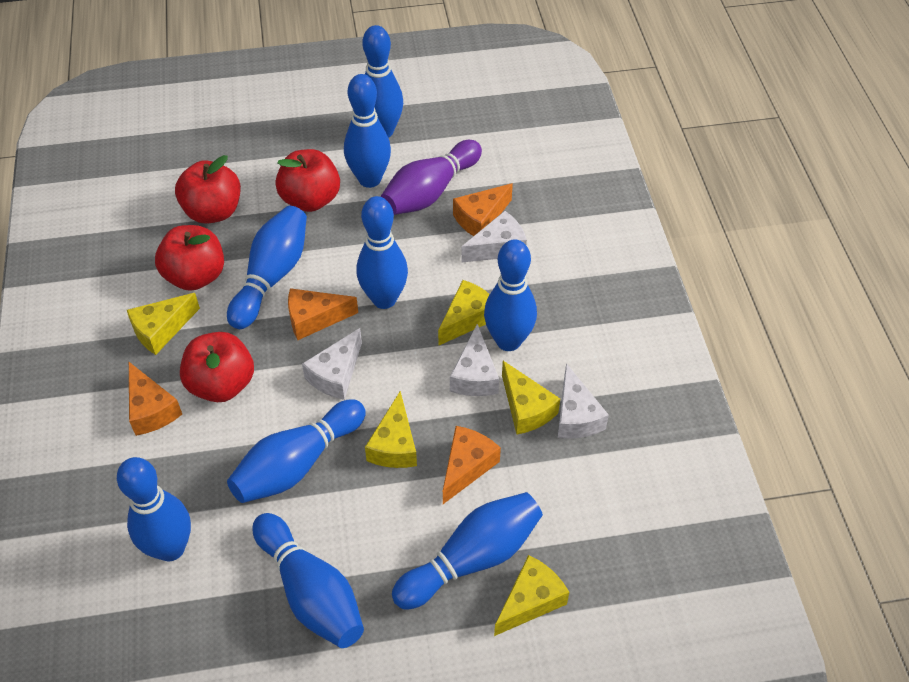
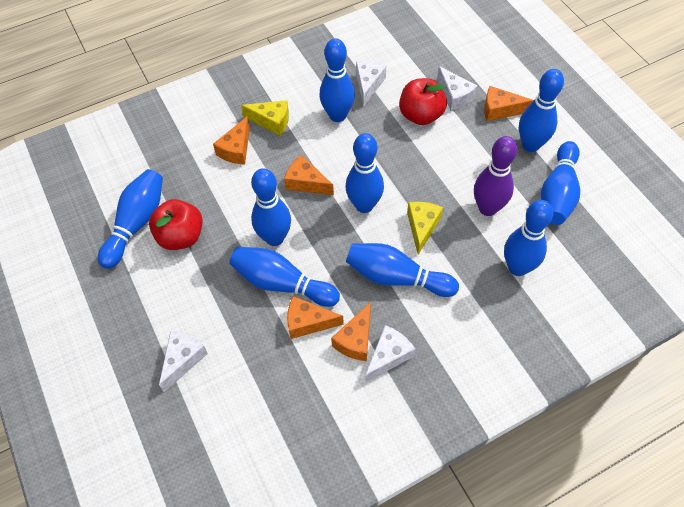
orange cheese: 4 -> 5
red apple: 4 -> 2
yellow cheese: 5 -> 2

